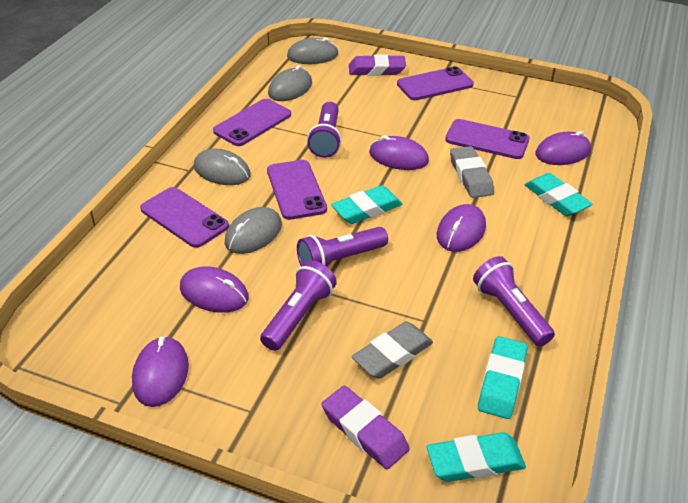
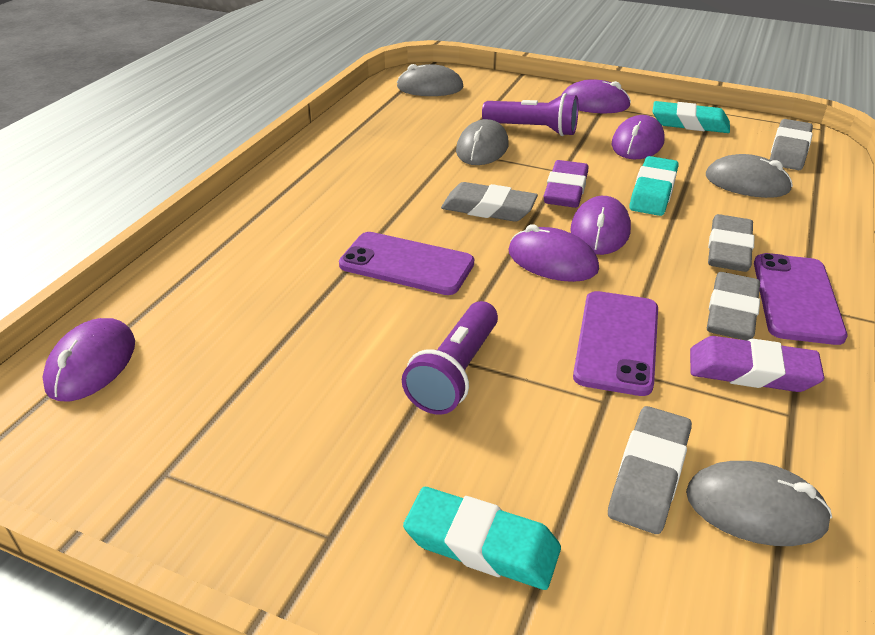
grey eraser: 2 -> 5
purple flashlight: 4 -> 2
purple phone: 5 -> 3
turquoise eraser: 4 -> 3

